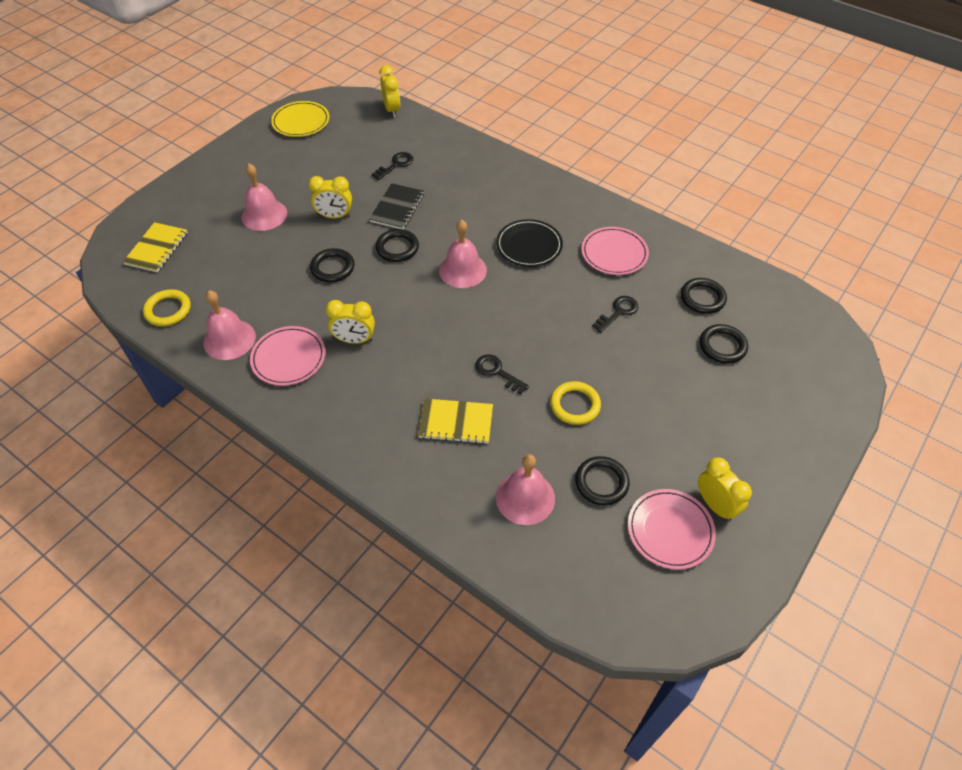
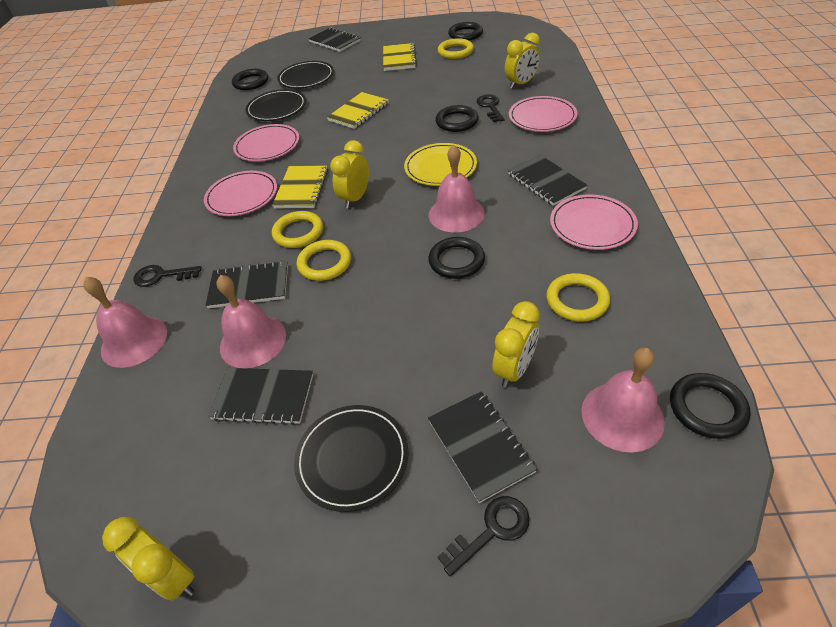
black notebook: 1 -> 5
black plate: 1 -> 3
pink plate: 3 -> 4
yellow notebook: 2 -> 3
yellow ring: 2 -> 4

